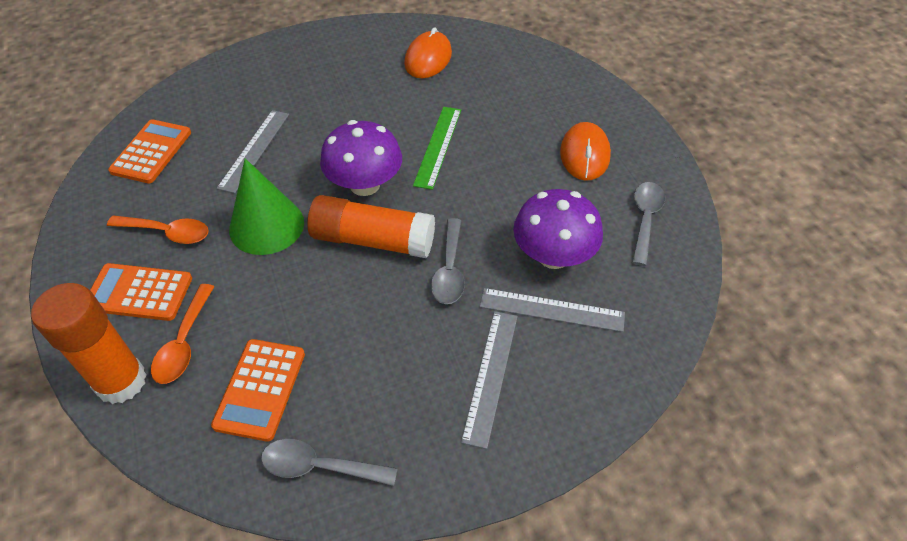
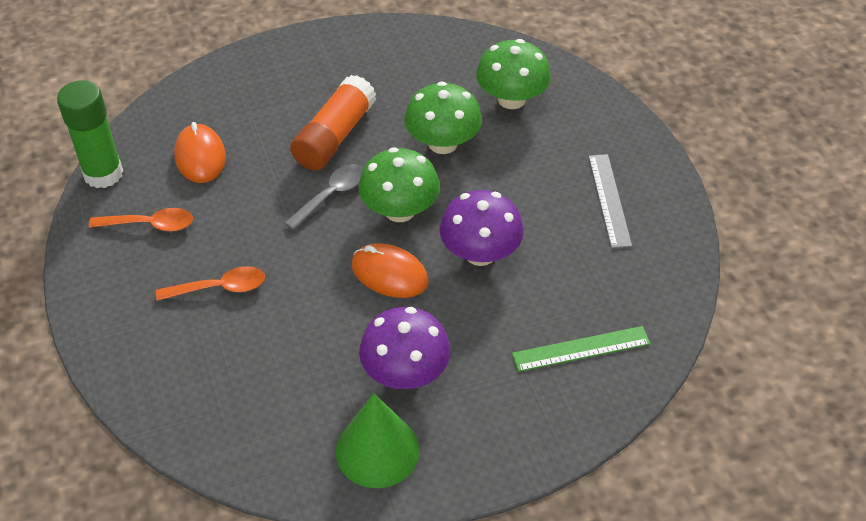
green glue stick: 0 -> 1
green mushroom: 0 -> 3
grey ruler: 3 -> 1
grey spoon: 3 -> 1
orange calculator: 3 -> 0
orange glue stick: 2 -> 1

